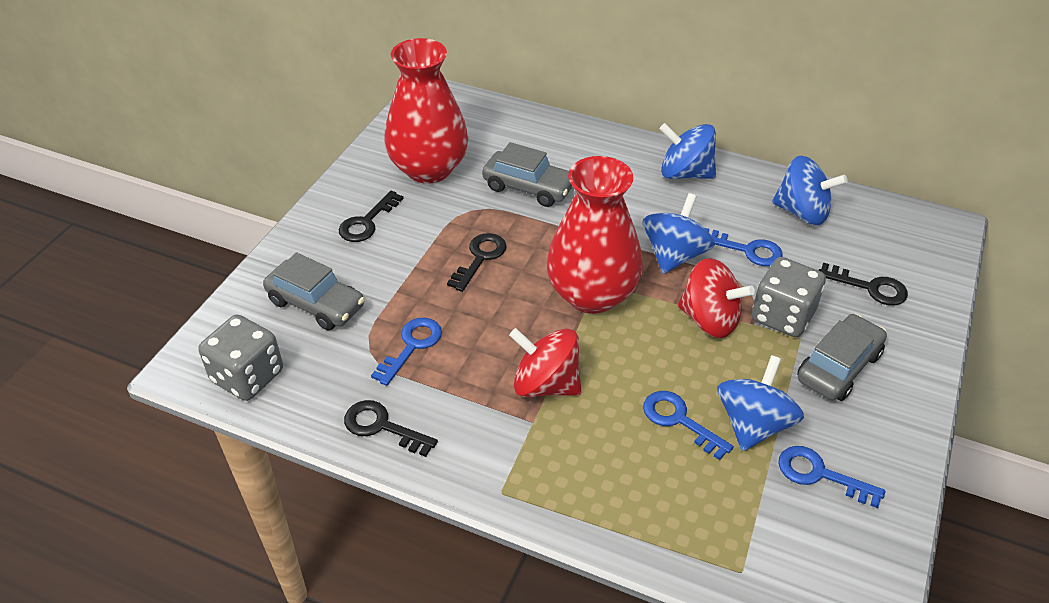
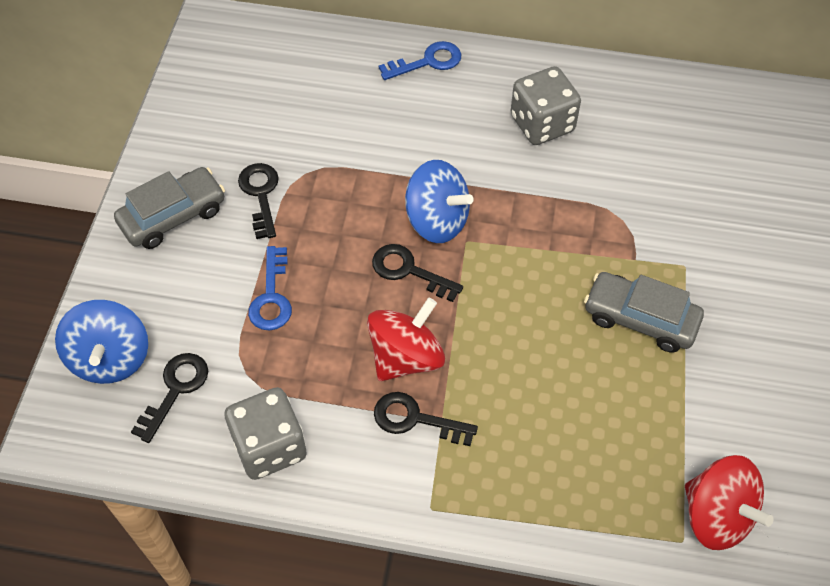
blue key: 4 -> 2
blue spinning top: 4 -> 2
grey car: 3 -> 2
red vase: 2 -> 0

